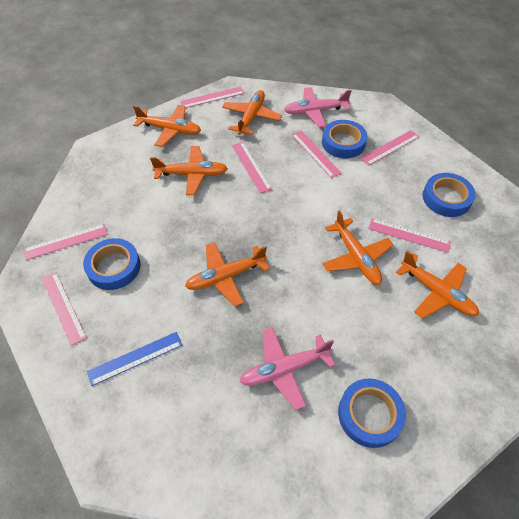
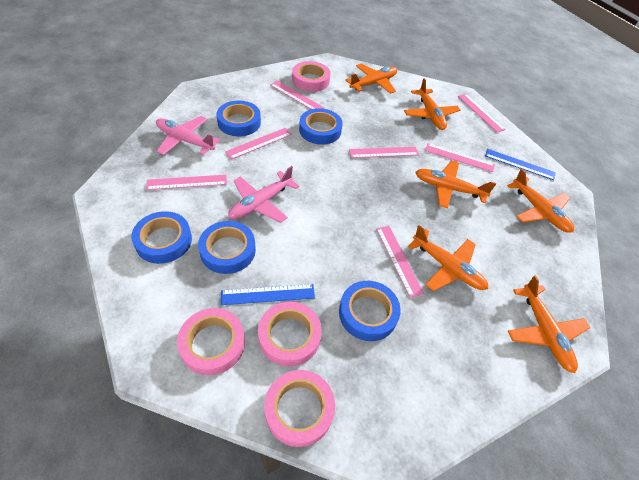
blue ruler: 1 -> 2
blue tape: 4 -> 5
pink tape: 0 -> 4

